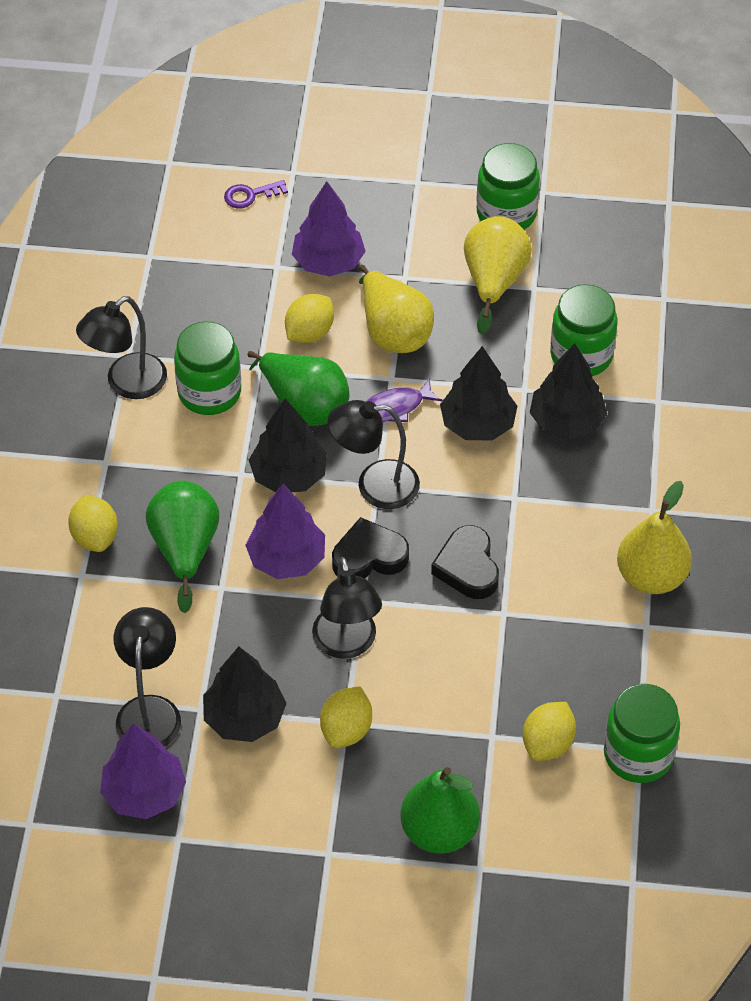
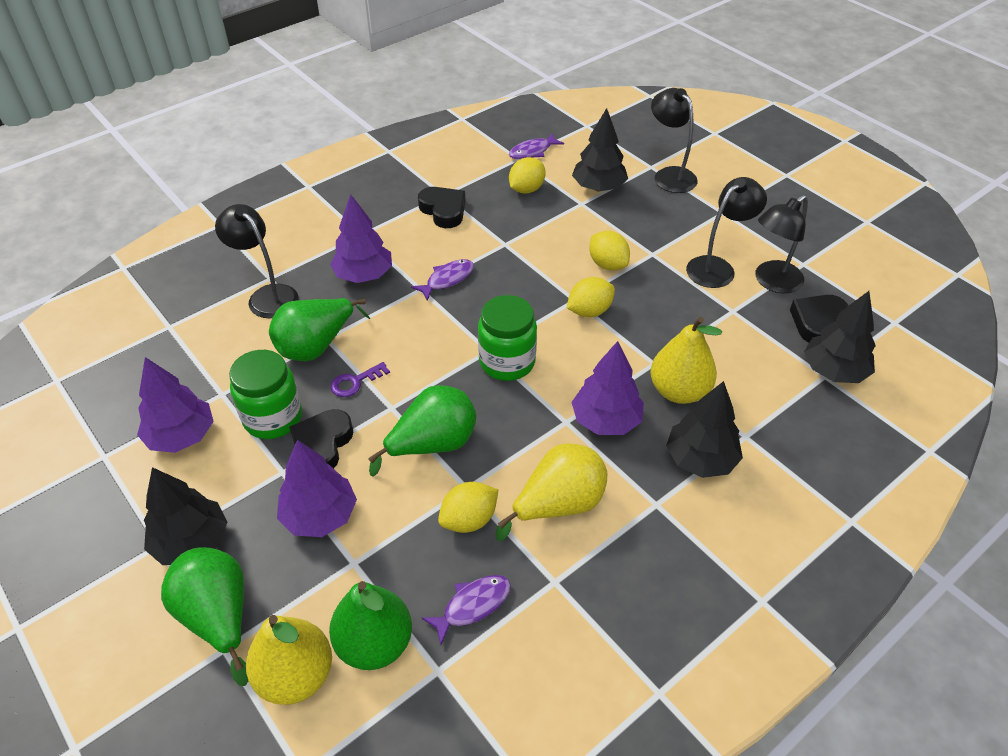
black heart: 2 -> 3
green jar: 4 -> 2
green pear: 3 -> 4
purple fish: 1 -> 3
purple tree: 3 -> 4

